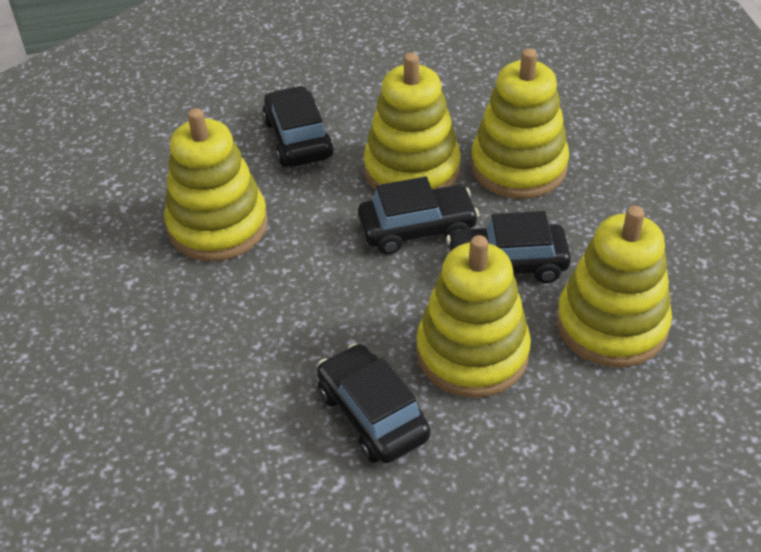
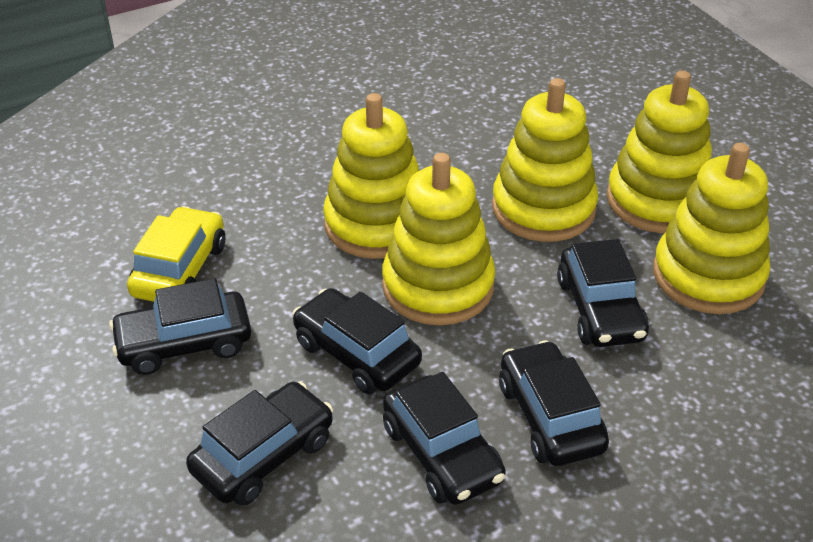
black car: 4 -> 6
yellow car: 0 -> 1

